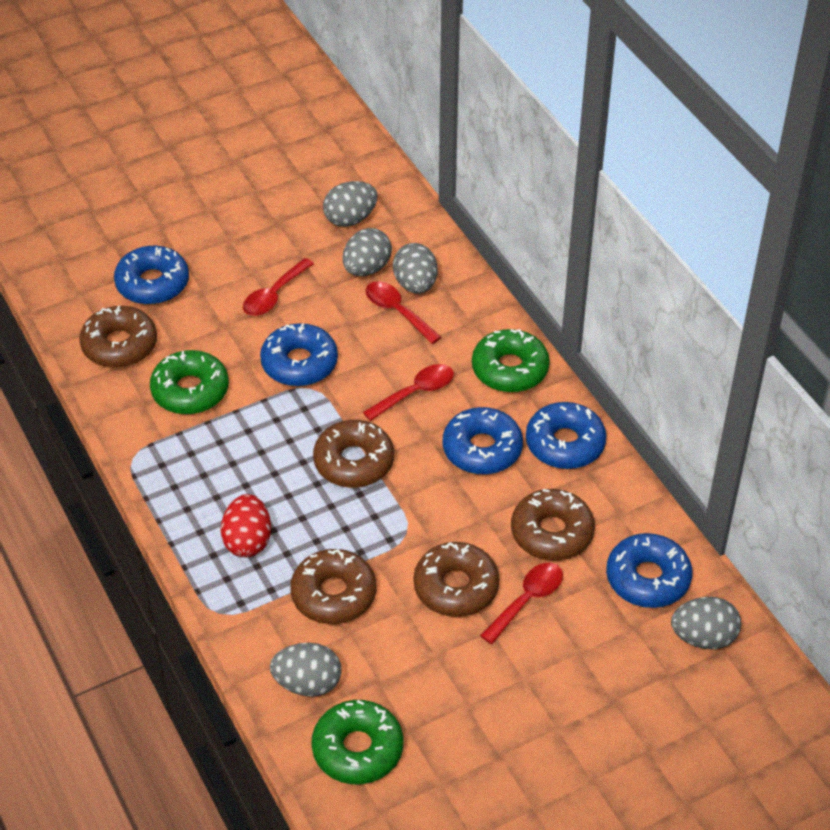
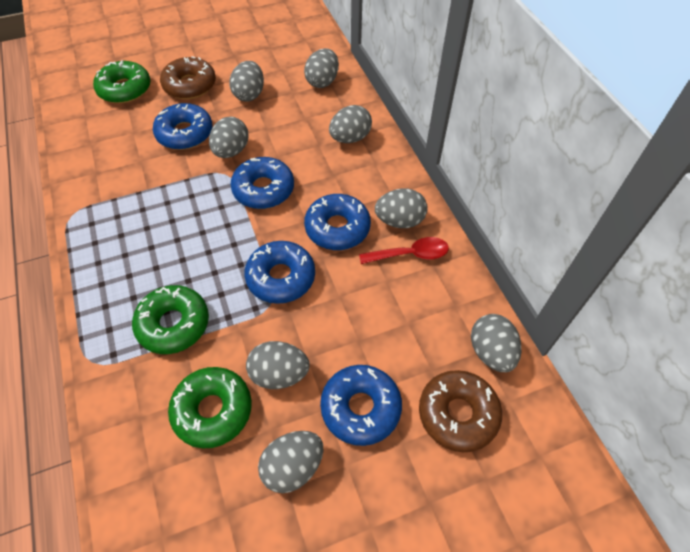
brown donut: 5 -> 2
grey egg: 5 -> 8
red egg: 1 -> 0
red spoon: 4 -> 1

